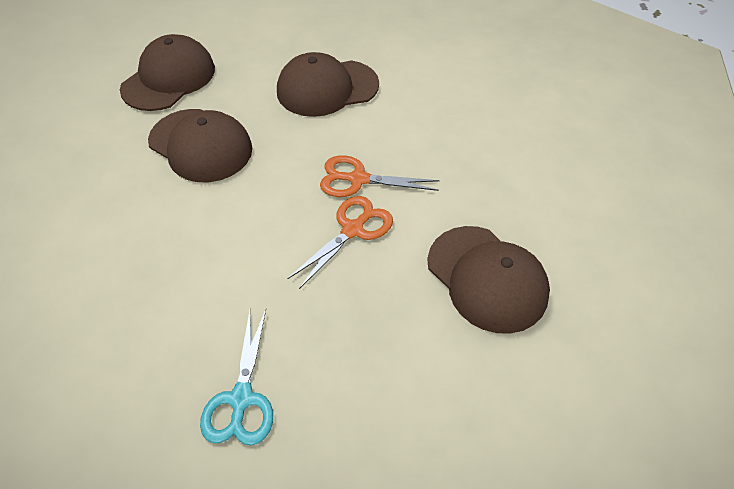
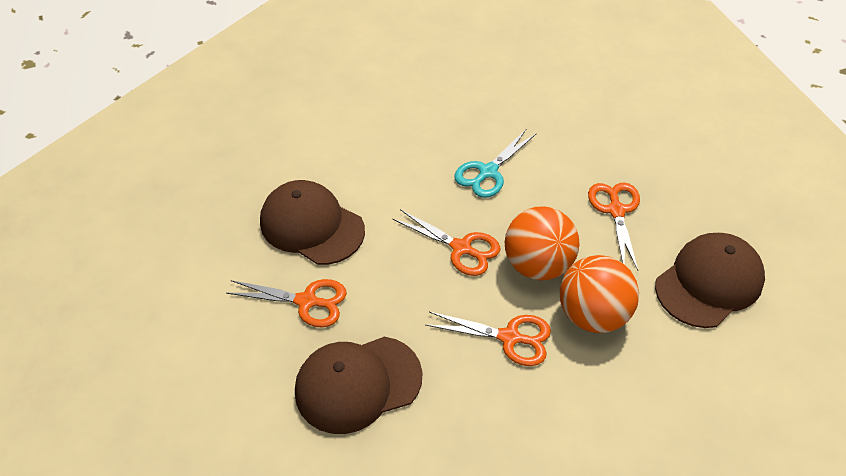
brown cap: 4 -> 3
orange ball: 0 -> 2
orange scissors: 2 -> 4

